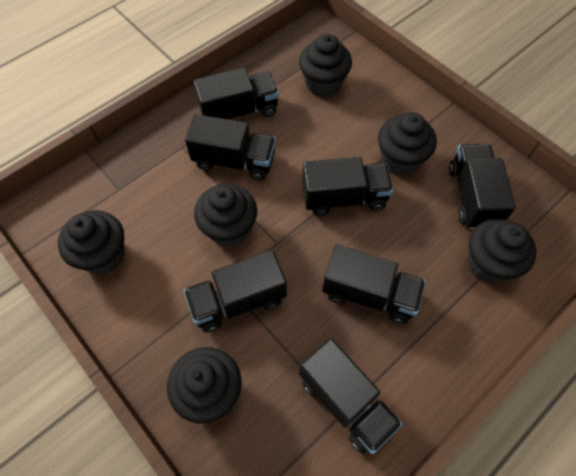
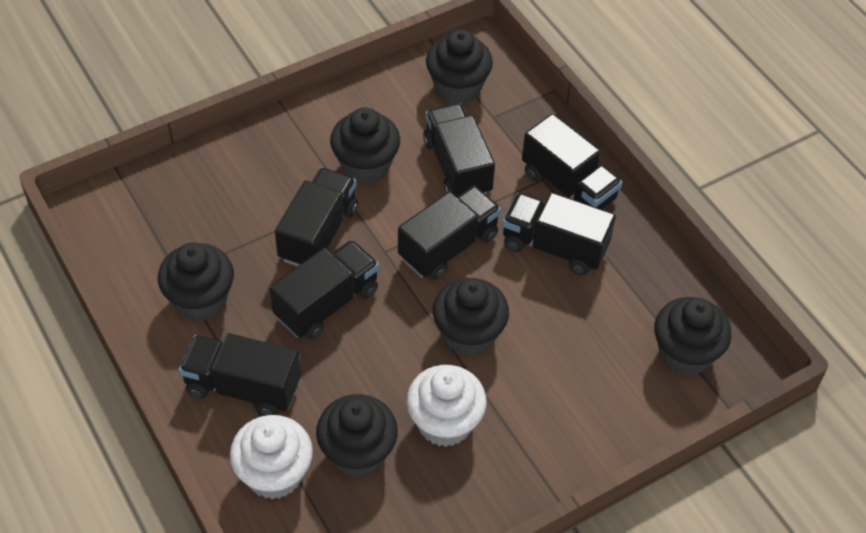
white cupcake: 0 -> 2

